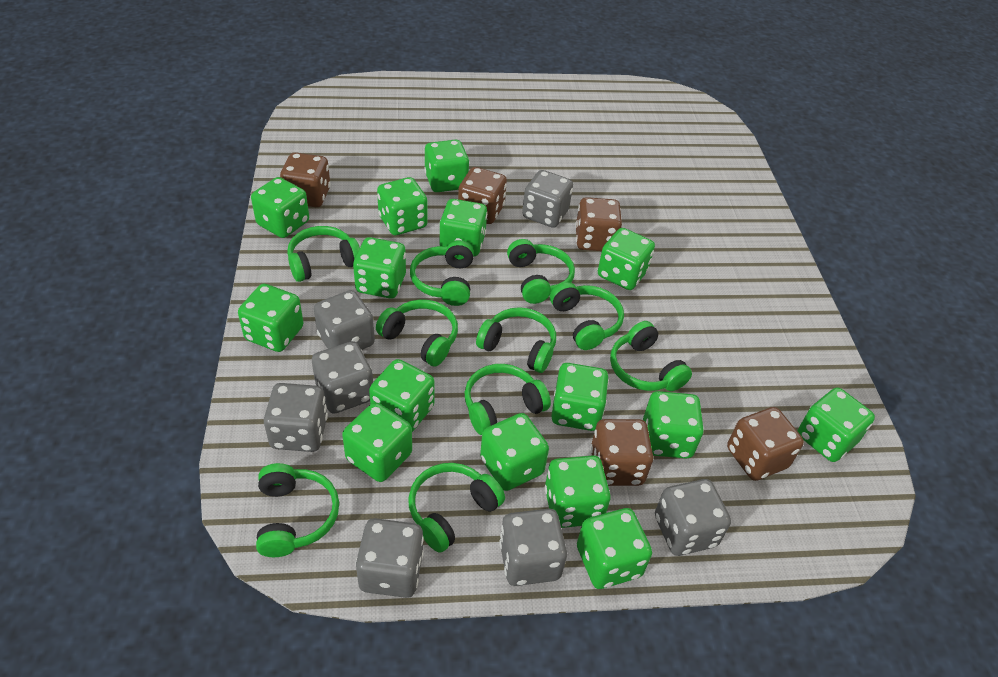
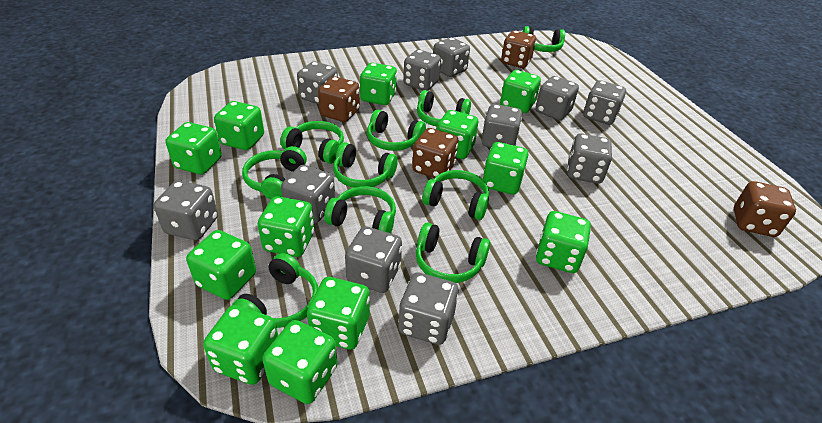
brown dice: 5 -> 4
green dice: 15 -> 12
grey dice: 7 -> 11

